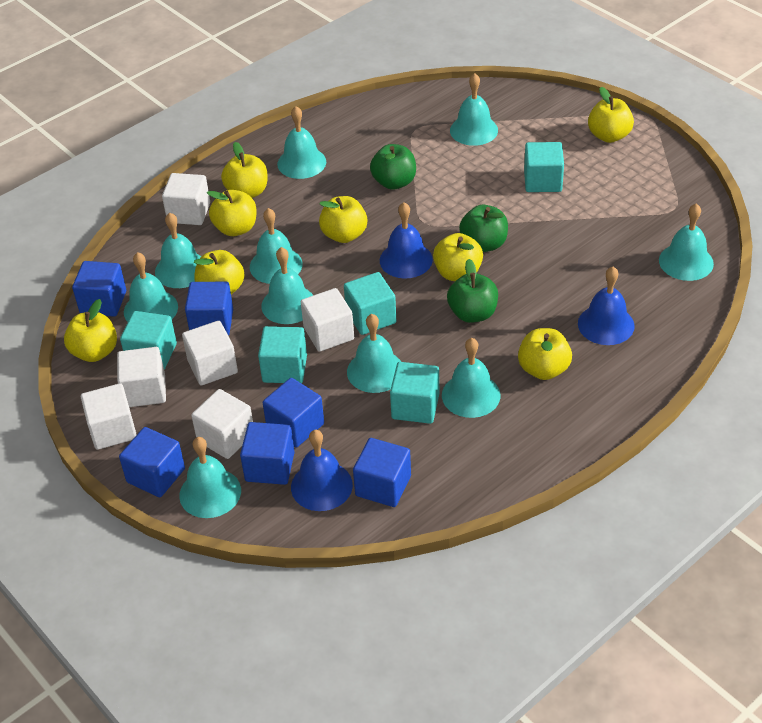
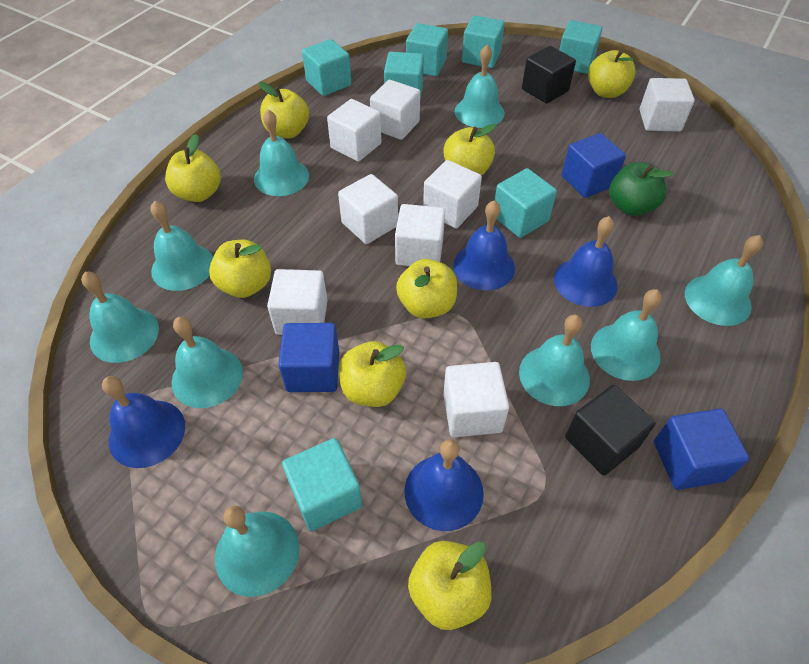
black cube: 0 -> 2
blue bell: 3 -> 4
blue cube: 6 -> 3
green apple: 3 -> 1
turquoise bell: 10 -> 9
turquoise cube: 5 -> 7
white cube: 6 -> 8

